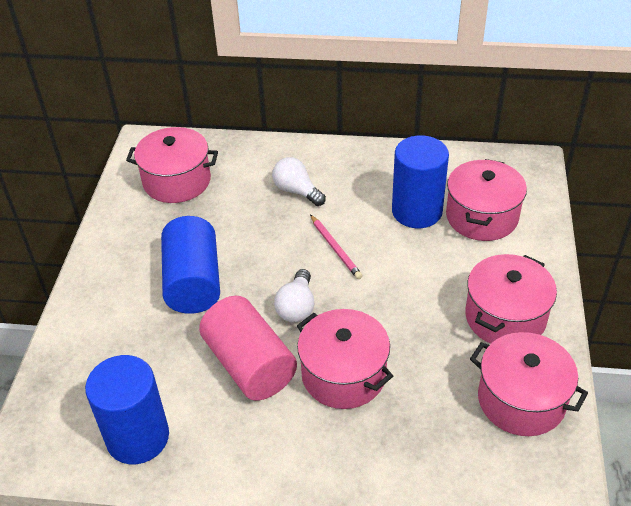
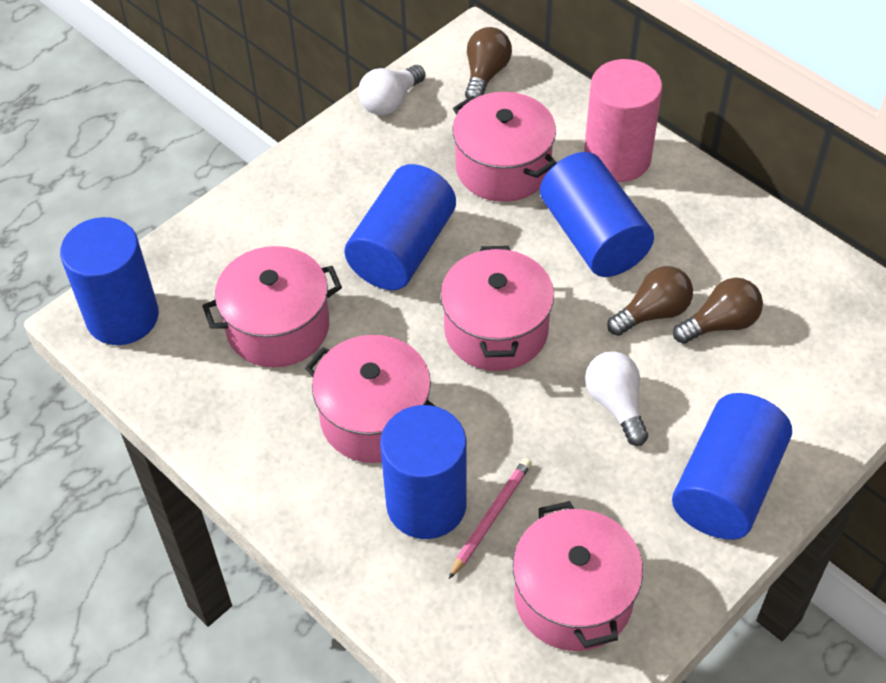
blue cylinder: 3 -> 5
brown light bulb: 0 -> 3

